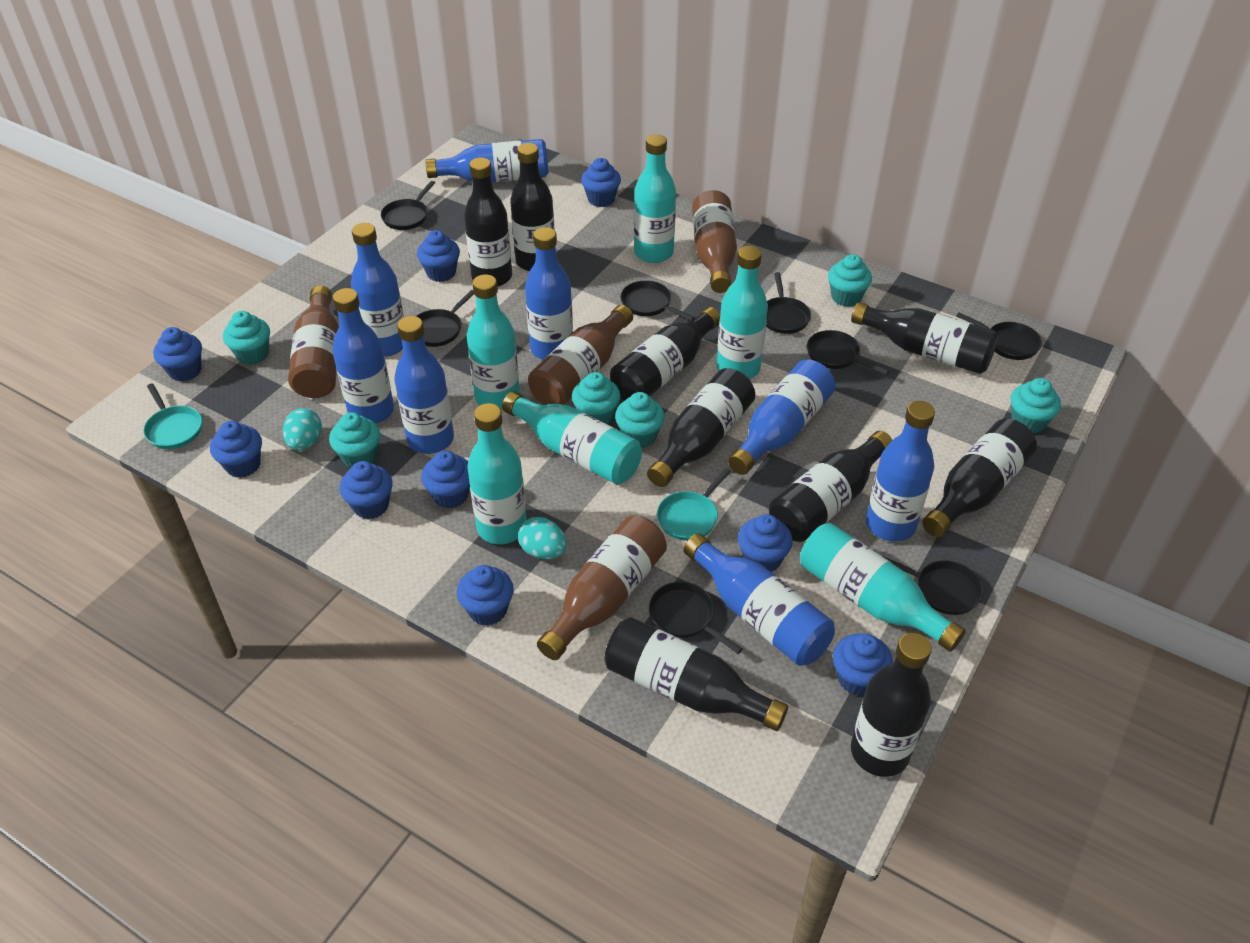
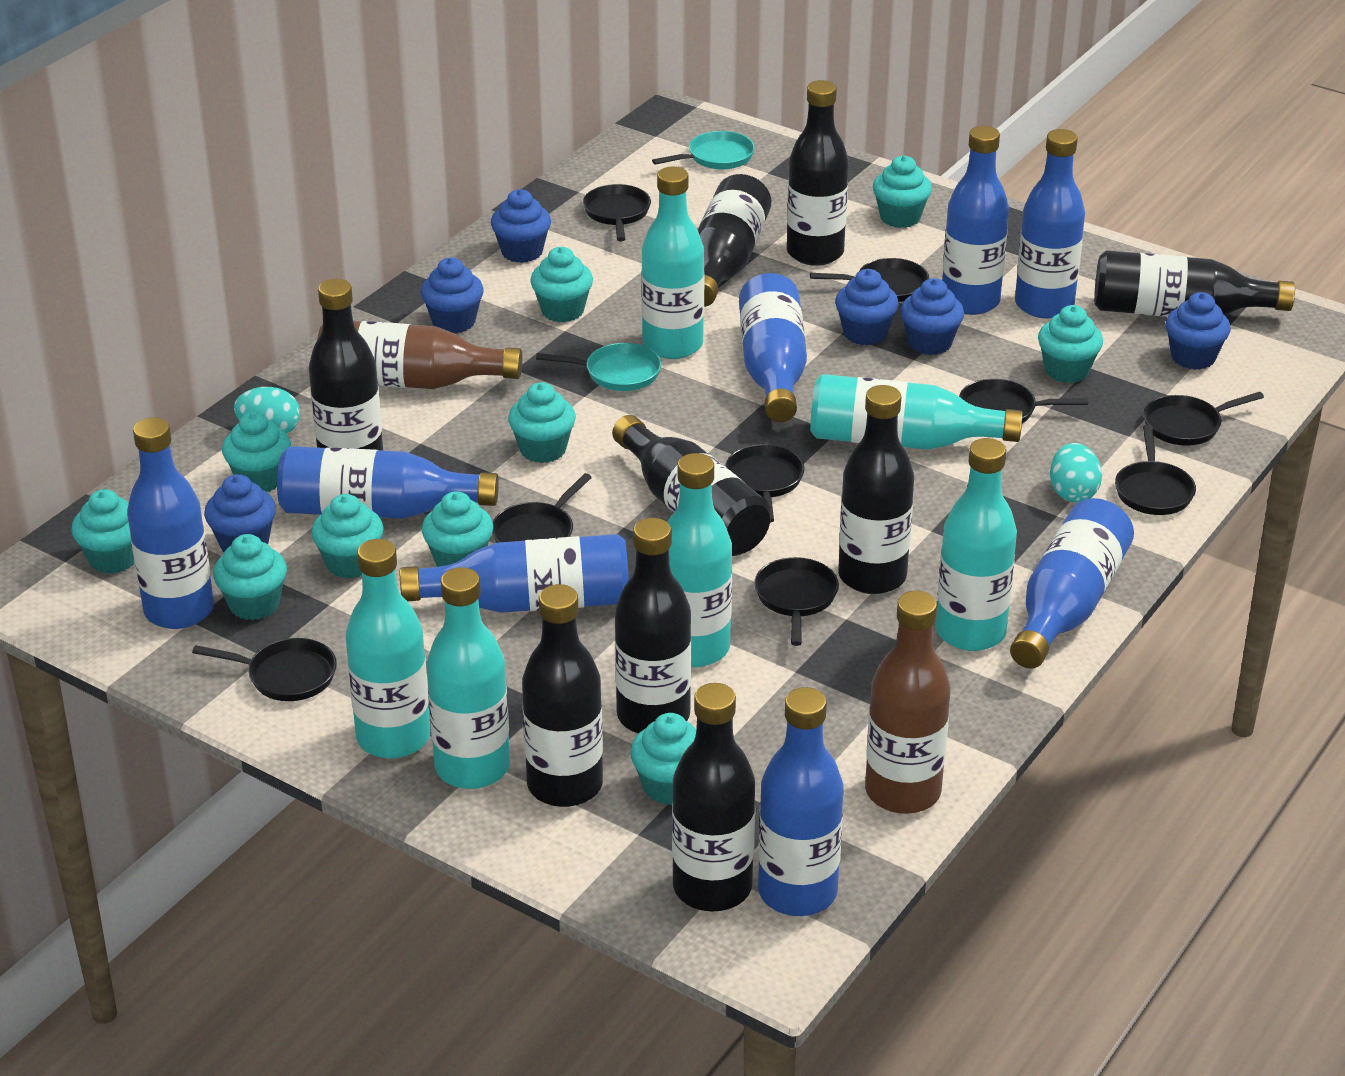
black pan: 8 -> 9
blue cupcake: 9 -> 6
brown bottle: 4 -> 2
turquoise cupcake: 6 -> 10

